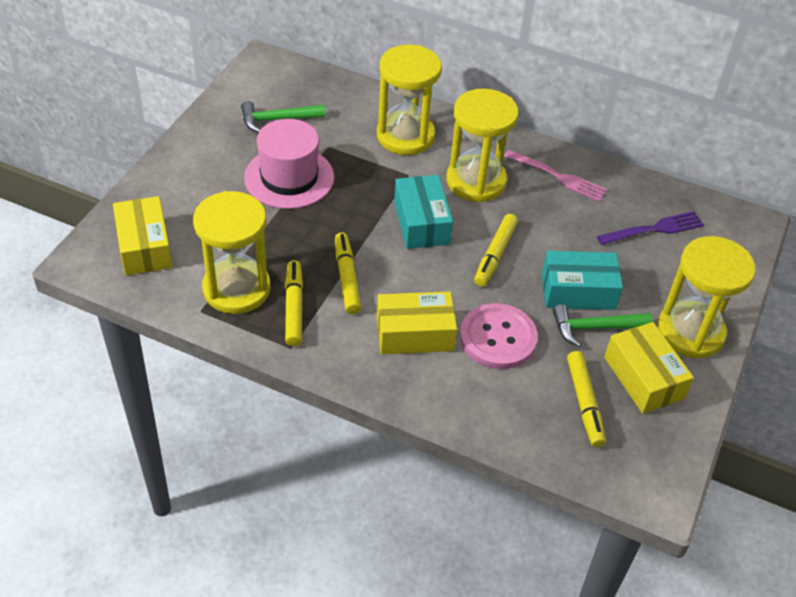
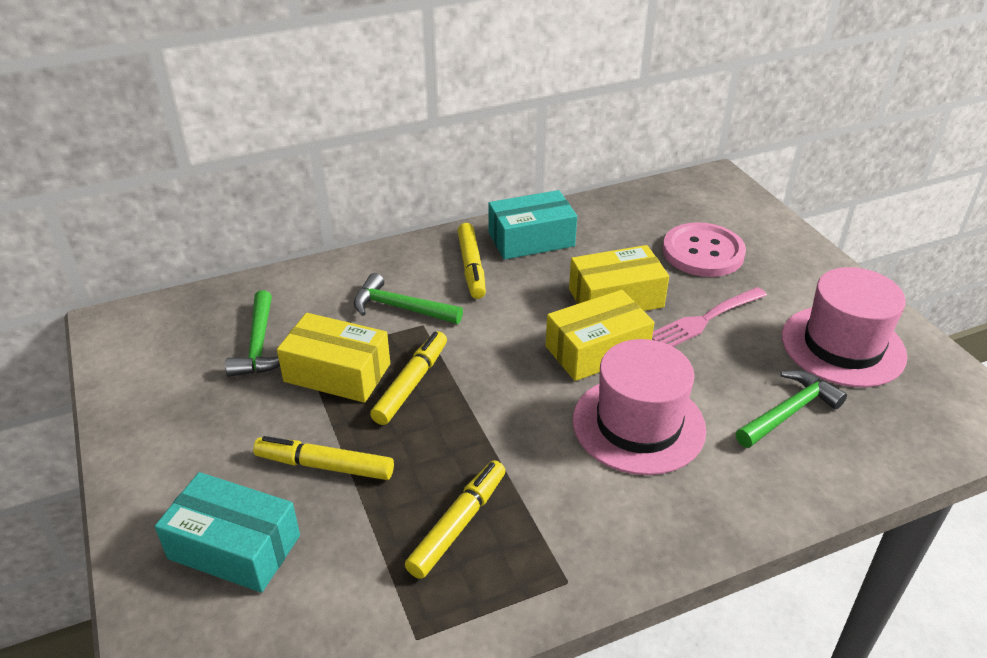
green hammer: 2 -> 3
pink hat: 1 -> 2
purple fork: 1 -> 0
yellow hourglass: 4 -> 0

